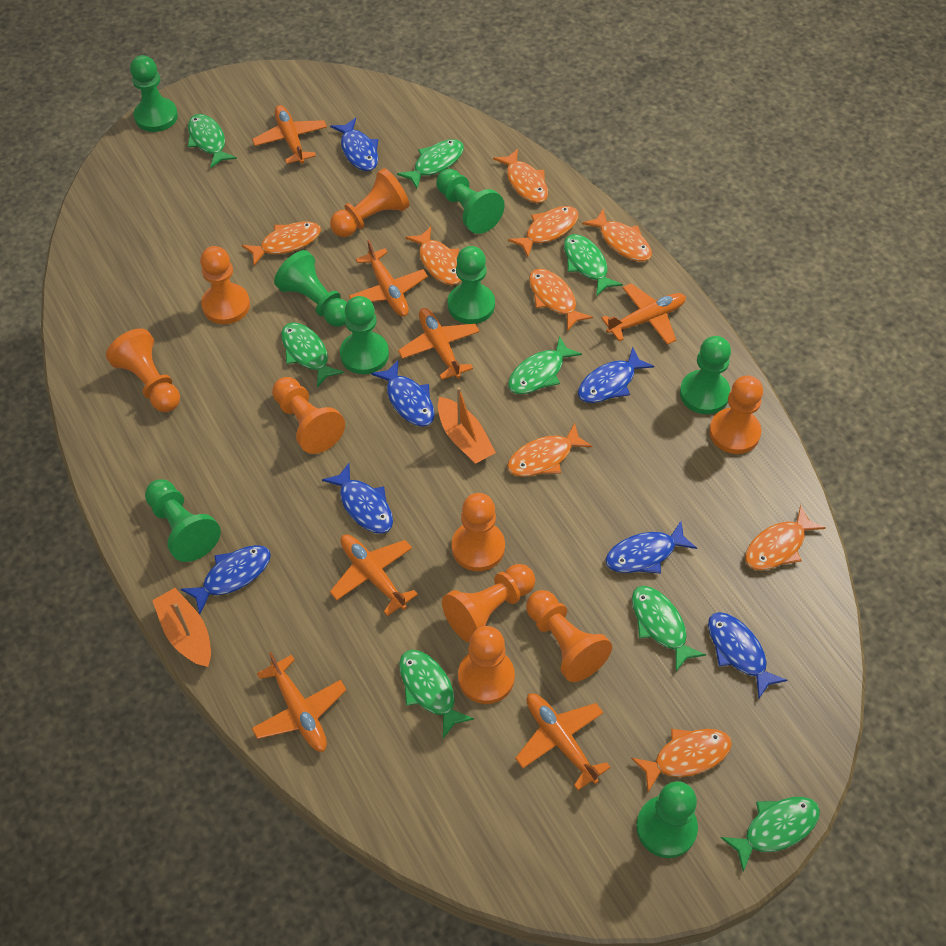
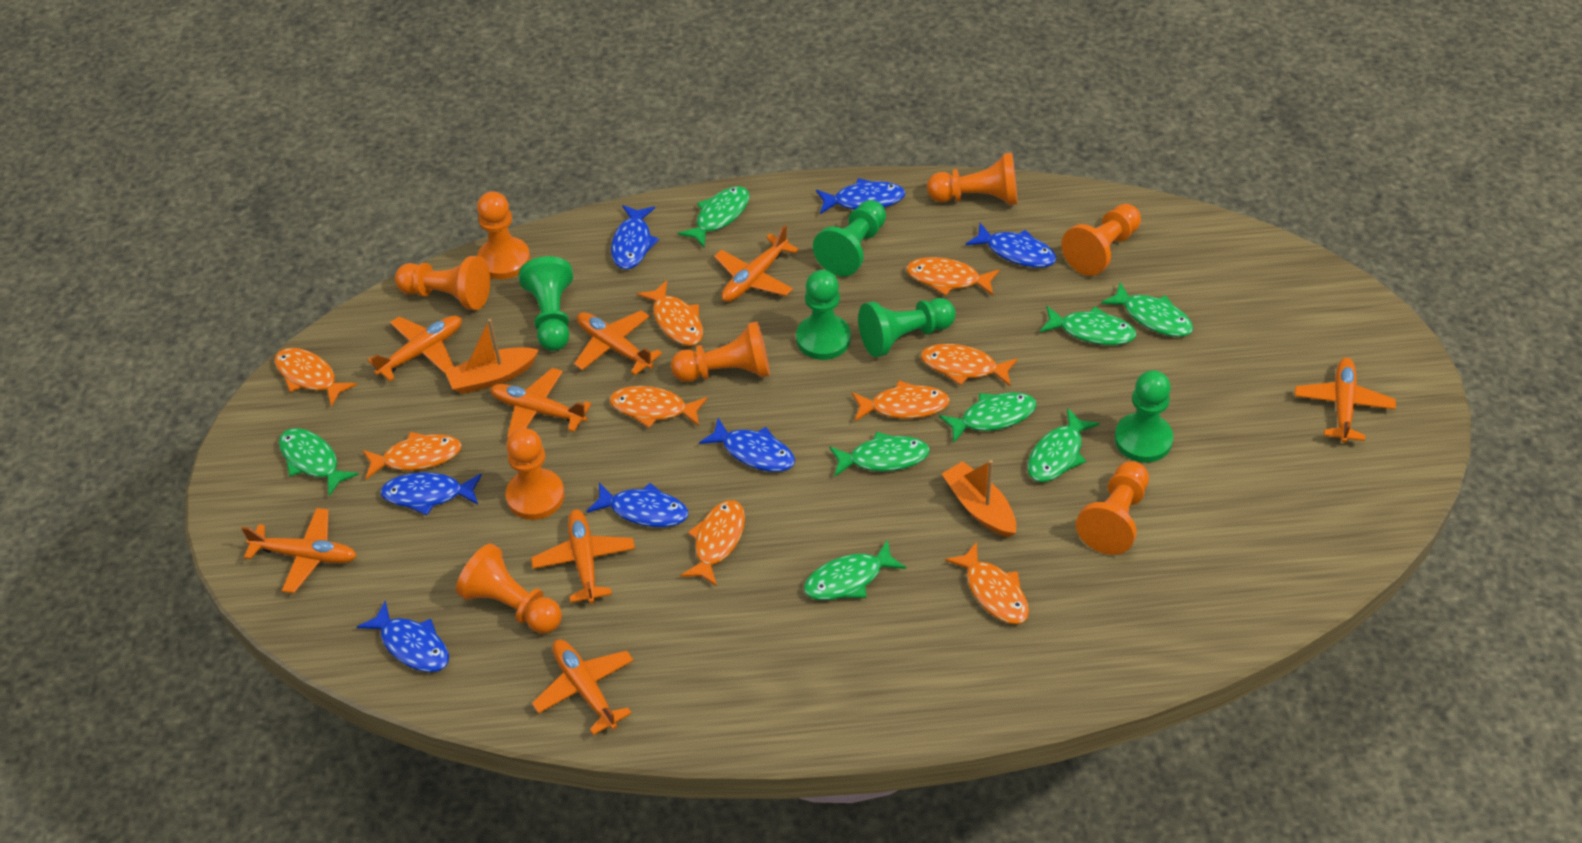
green pawn: 8 -> 5
orange pawn: 9 -> 8
orange plane: 7 -> 8

